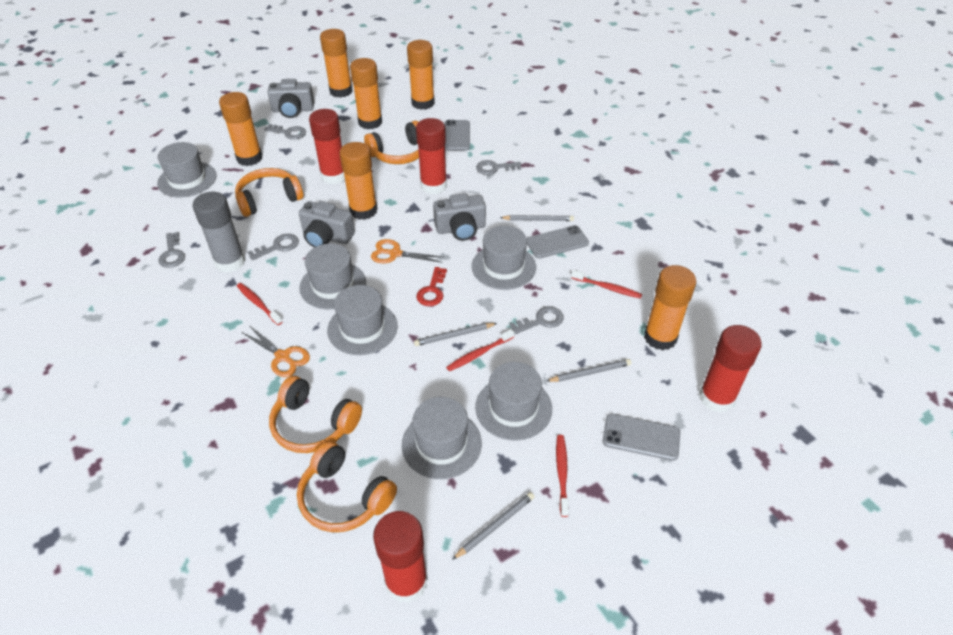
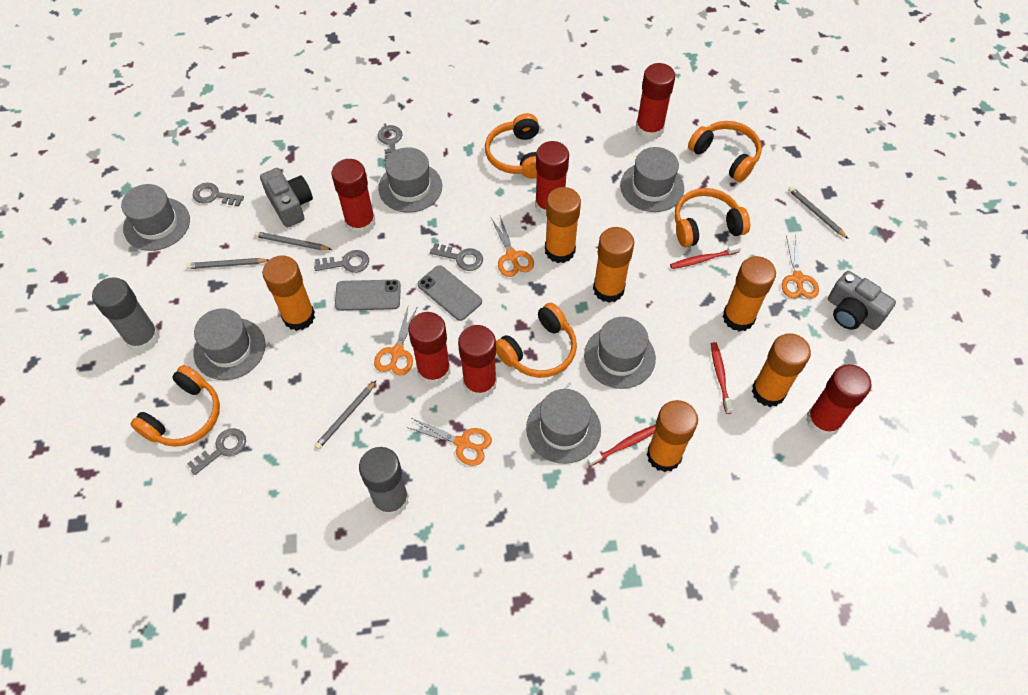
grey camera: 3 -> 2
grey glue stick: 1 -> 2
grey phone: 3 -> 2
orange headphones: 4 -> 5
orange scissors: 2 -> 4
red glue stick: 4 -> 6
red key: 1 -> 0
red toothbrush: 4 -> 3

